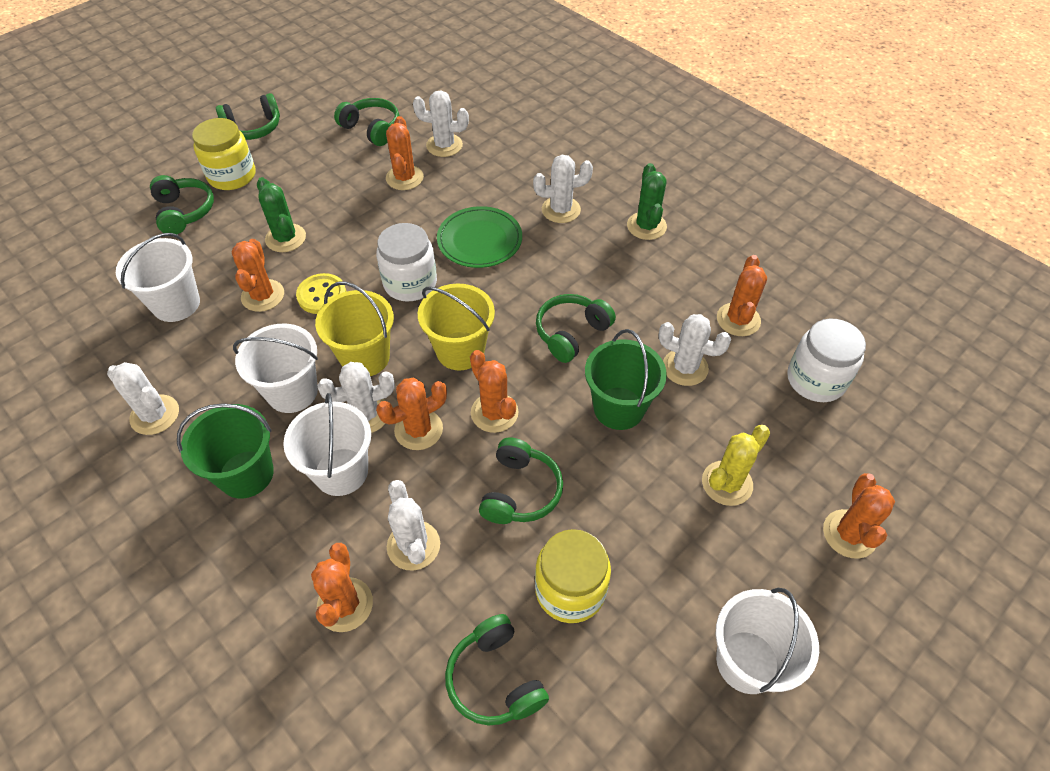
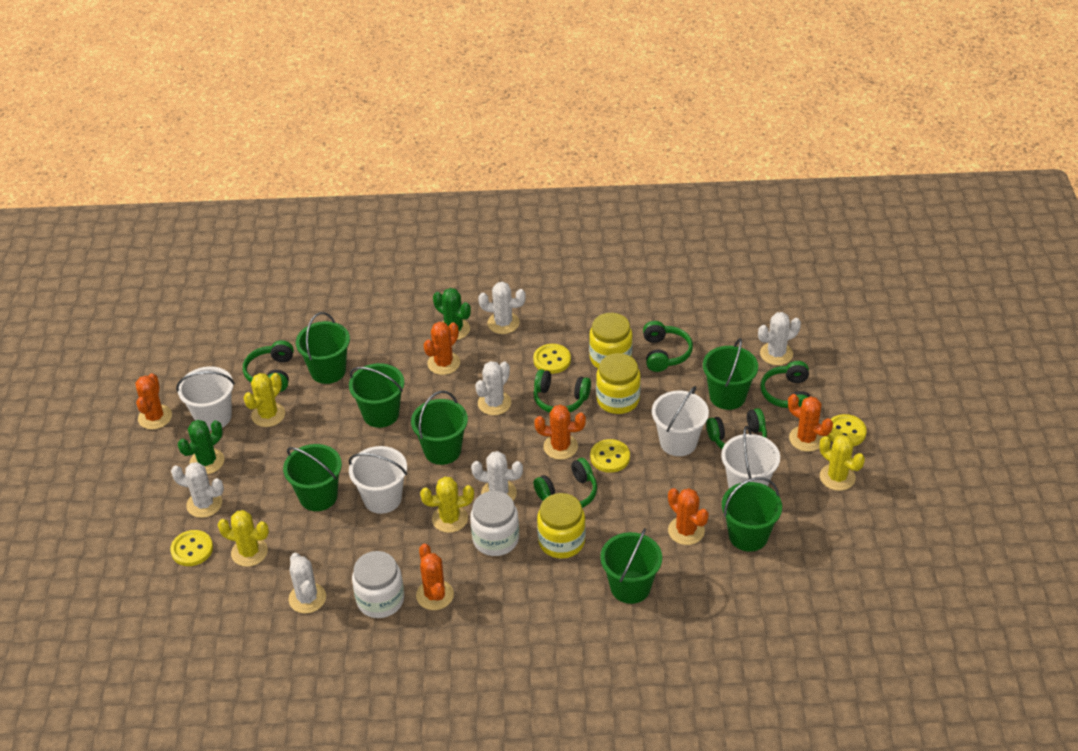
green bucket: 2 -> 7
green plate: 1 -> 0
orange cactus: 7 -> 6
yellow bucket: 2 -> 0
yellow button: 1 -> 4
yellow cactus: 1 -> 4
yellow jar: 2 -> 3

